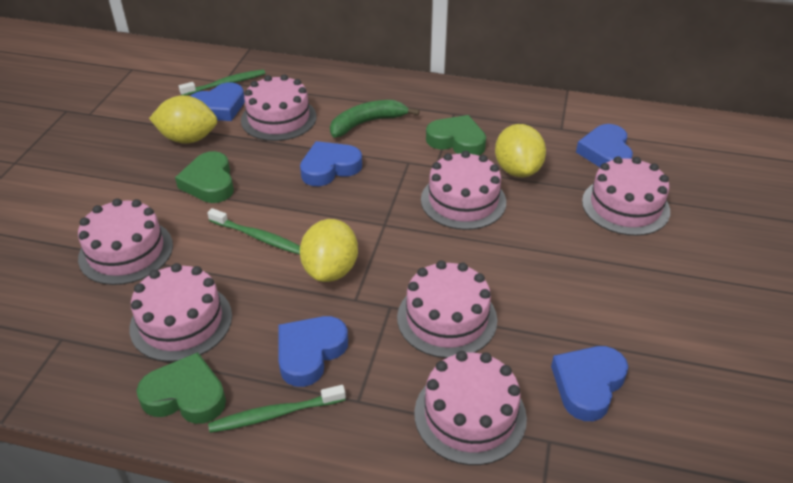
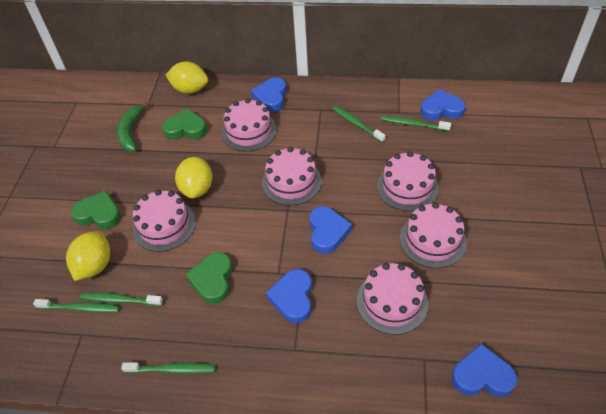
green toothbrush: 3 -> 5
pink cake: 7 -> 6

